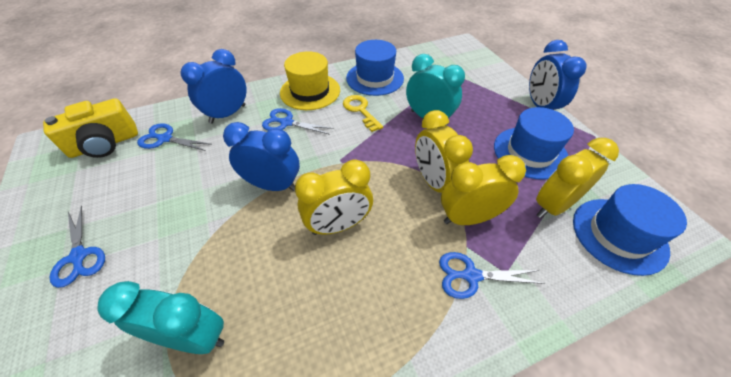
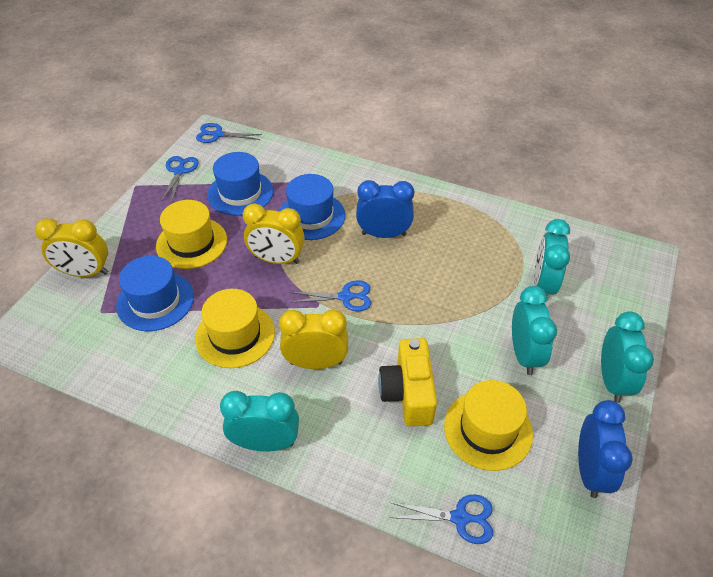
blue clock: 3 -> 2
turquoise clock: 2 -> 4
yellow clock: 4 -> 3
yellow hat: 1 -> 3
yellow key: 1 -> 0

